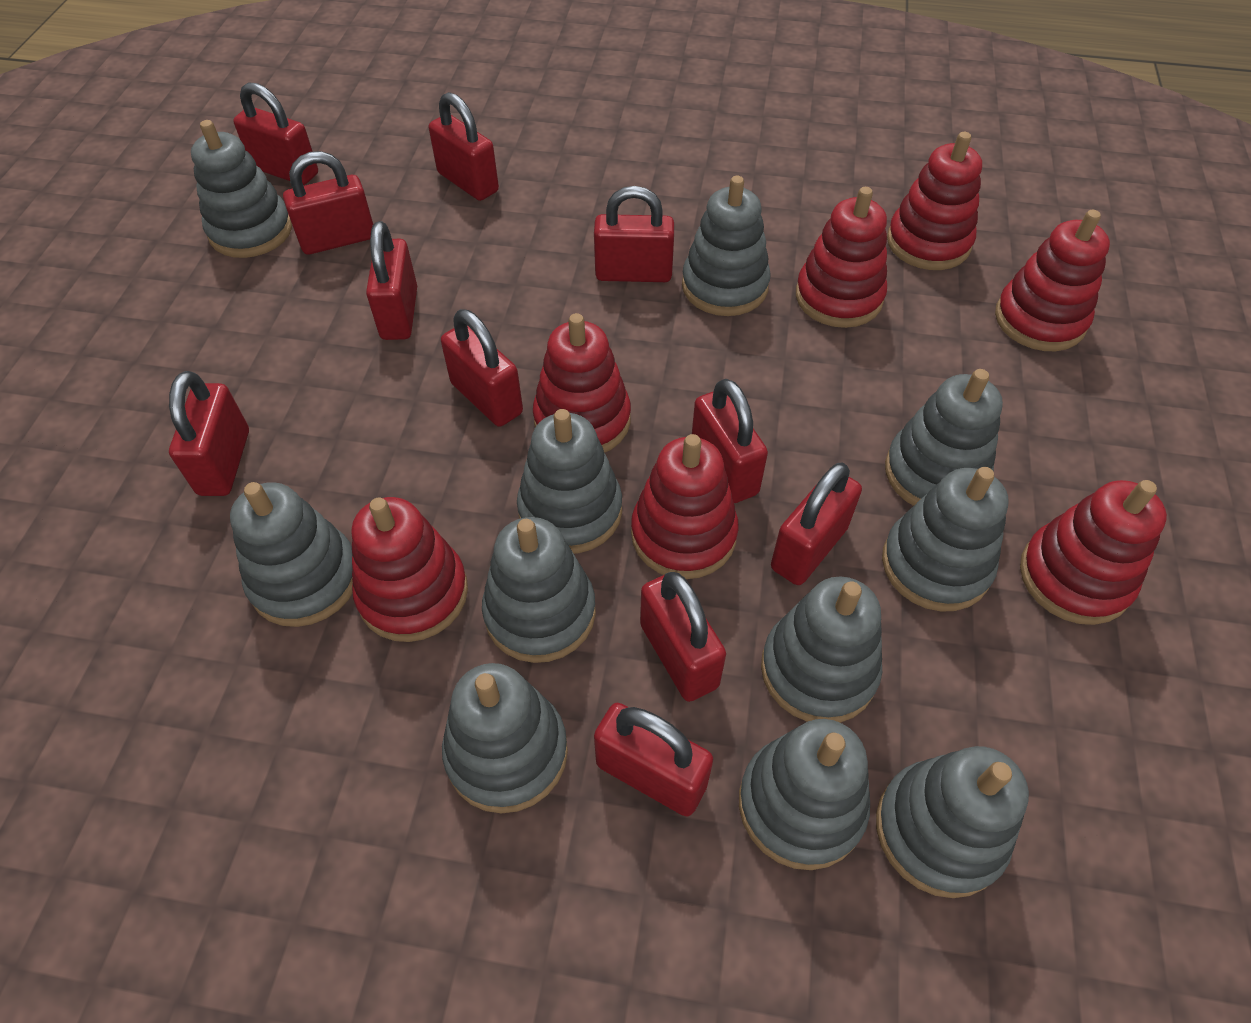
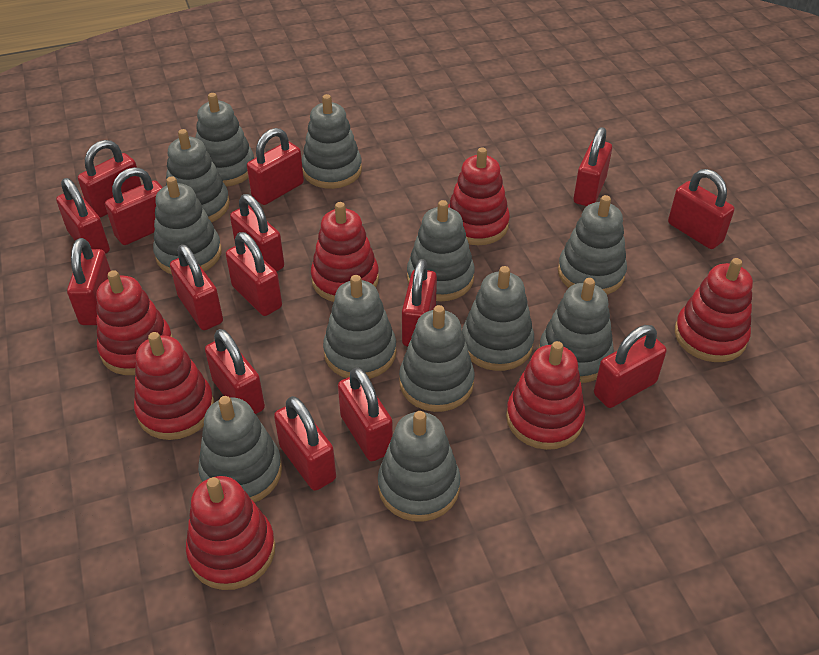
grey stacking toy: 11 -> 12
red padlock: 11 -> 15

